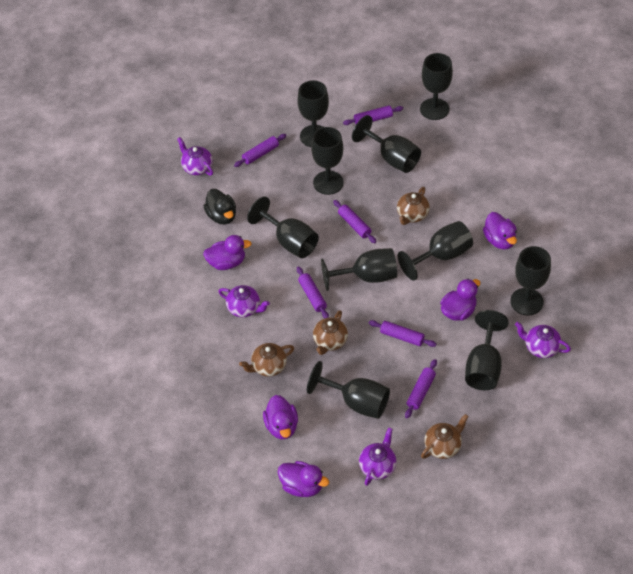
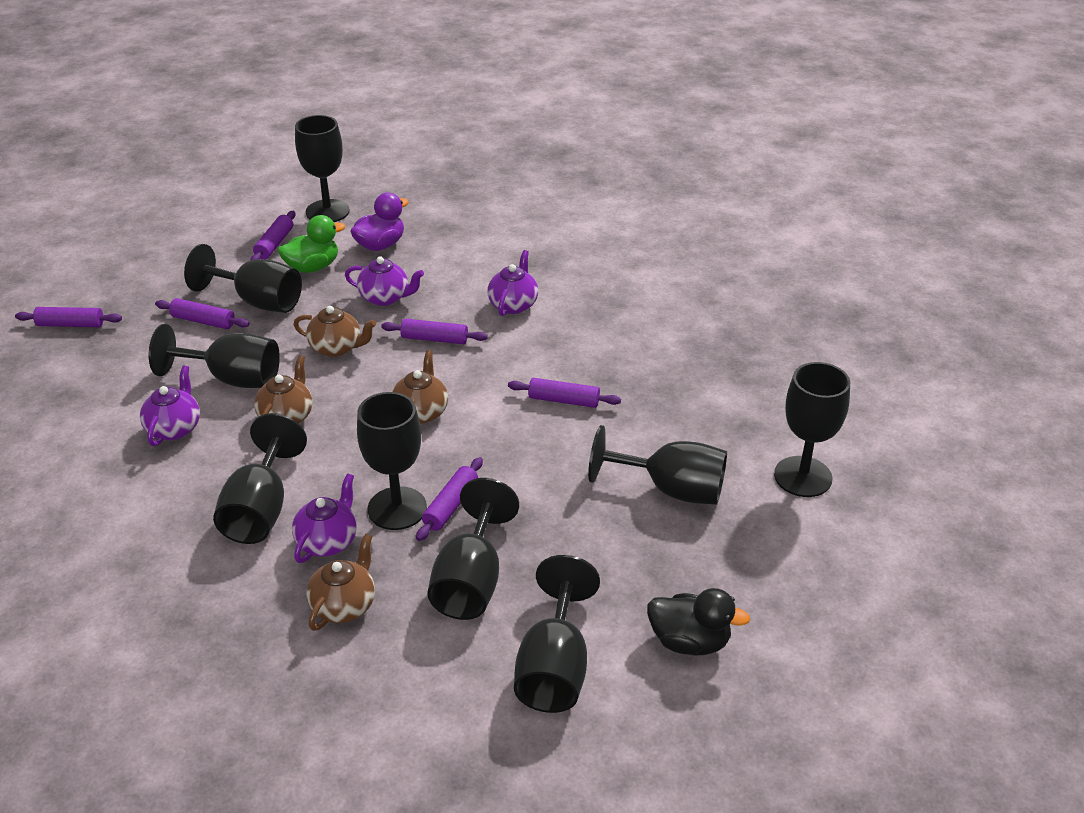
black goblet: 10 -> 9
green duck: 0 -> 1
purple duck: 5 -> 1

